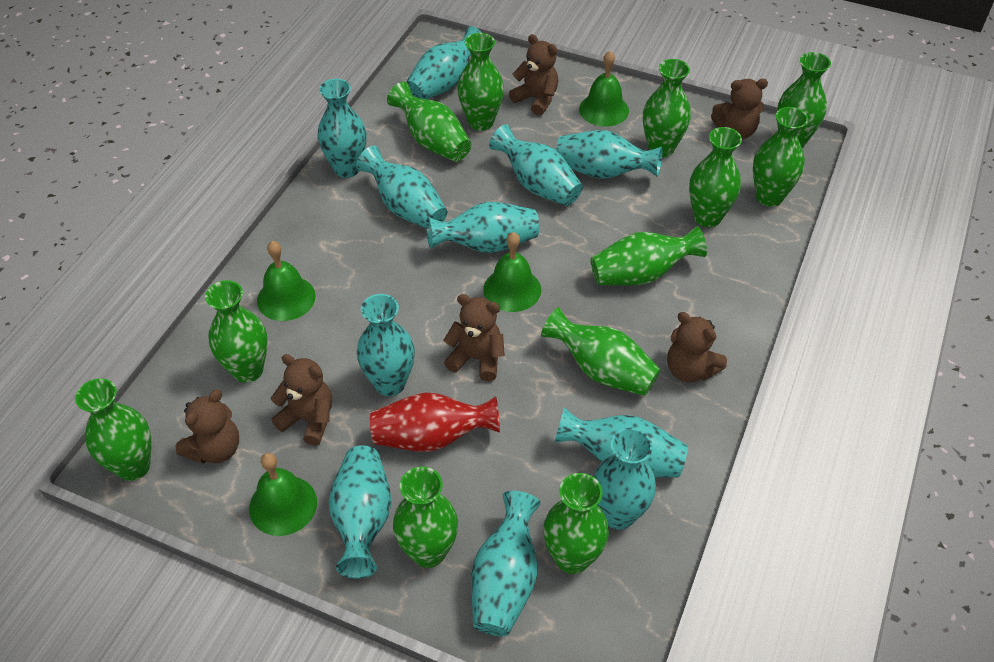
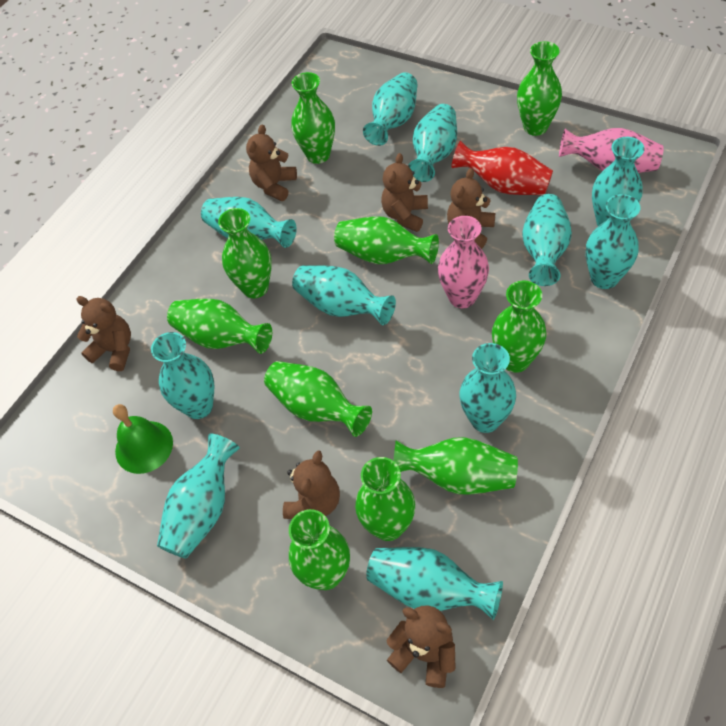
green bell: 4 -> 1
green vase: 12 -> 10
pink vase: 0 -> 2

